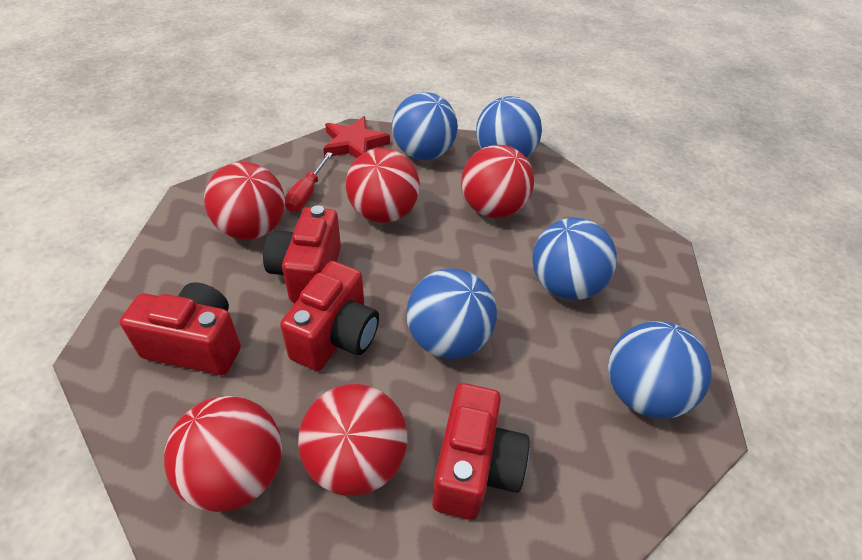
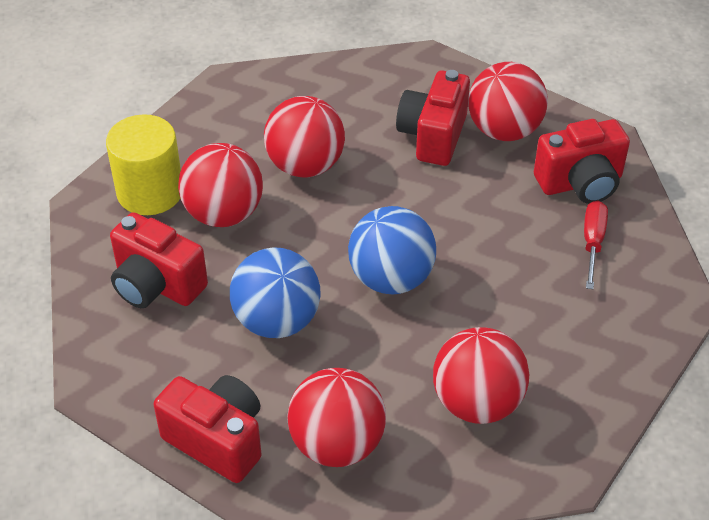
blue ball: 5 -> 2
red star: 1 -> 0
yellow cylinder: 0 -> 1

